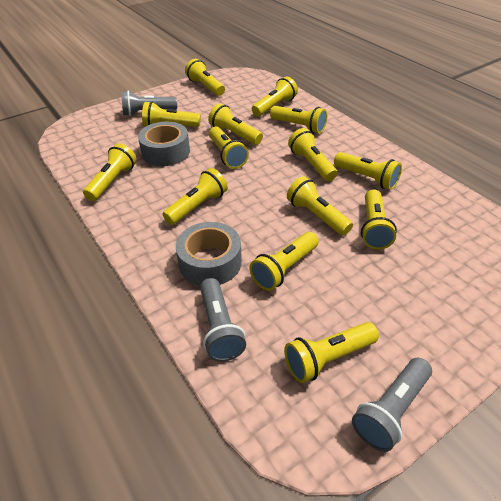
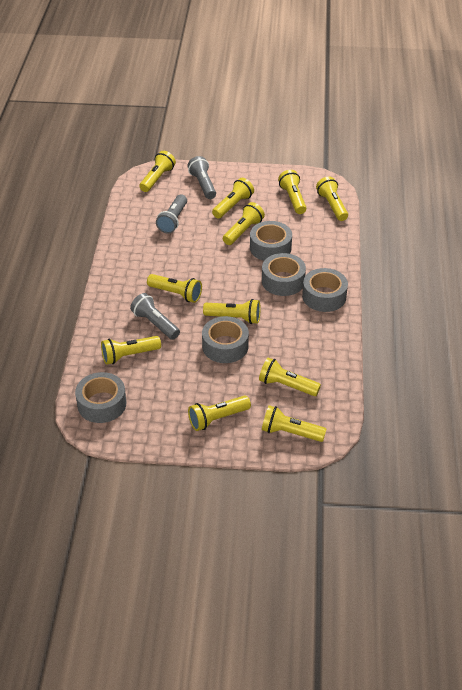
grey tape: 2 -> 5
yellow flashlight: 14 -> 11

